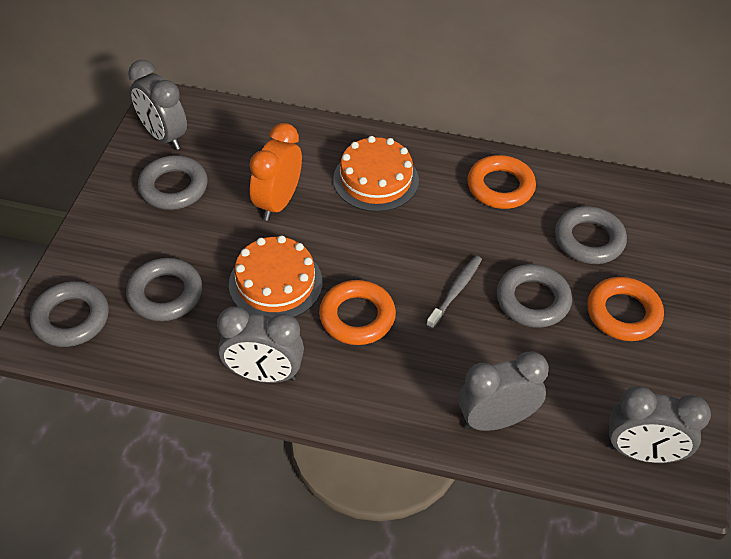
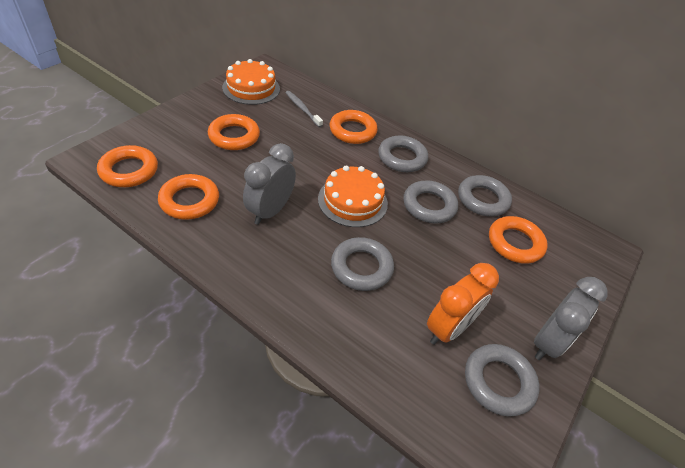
grey clock: 4 -> 2
orange ring: 3 -> 5

